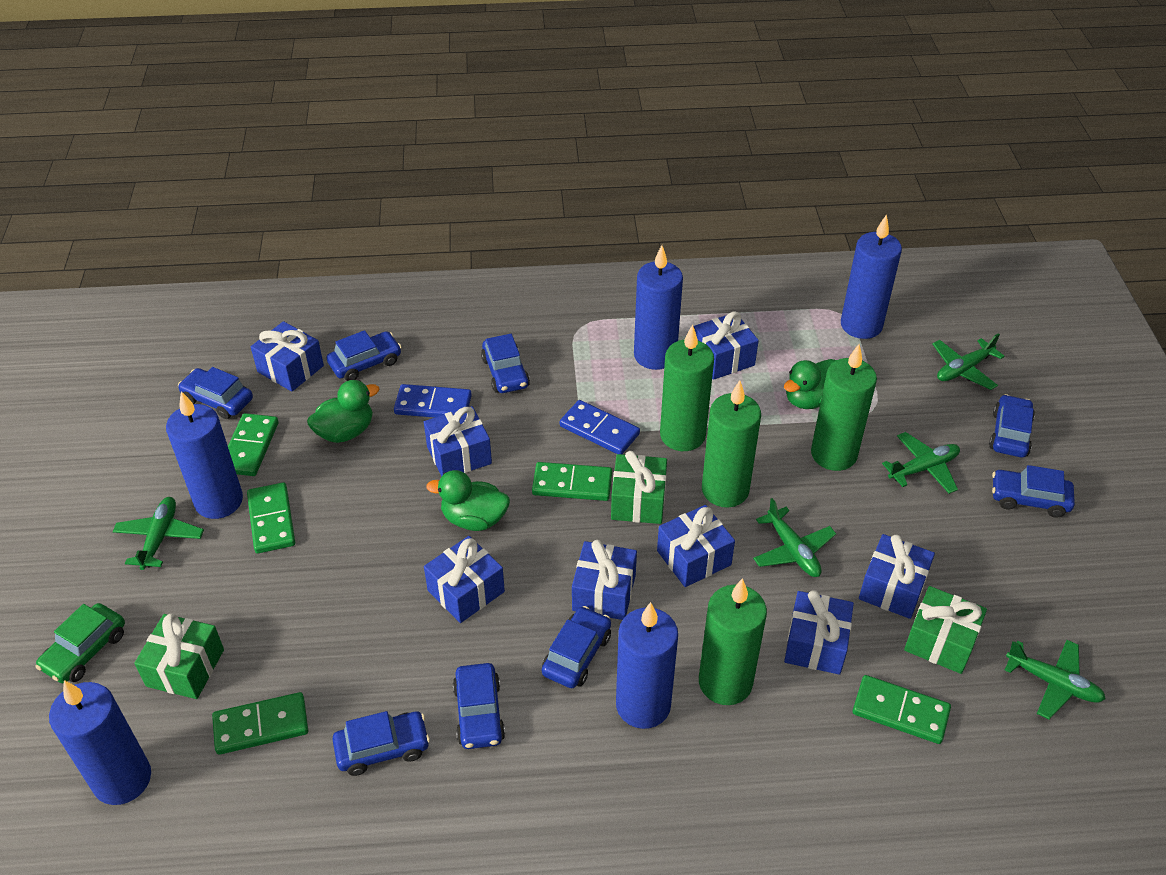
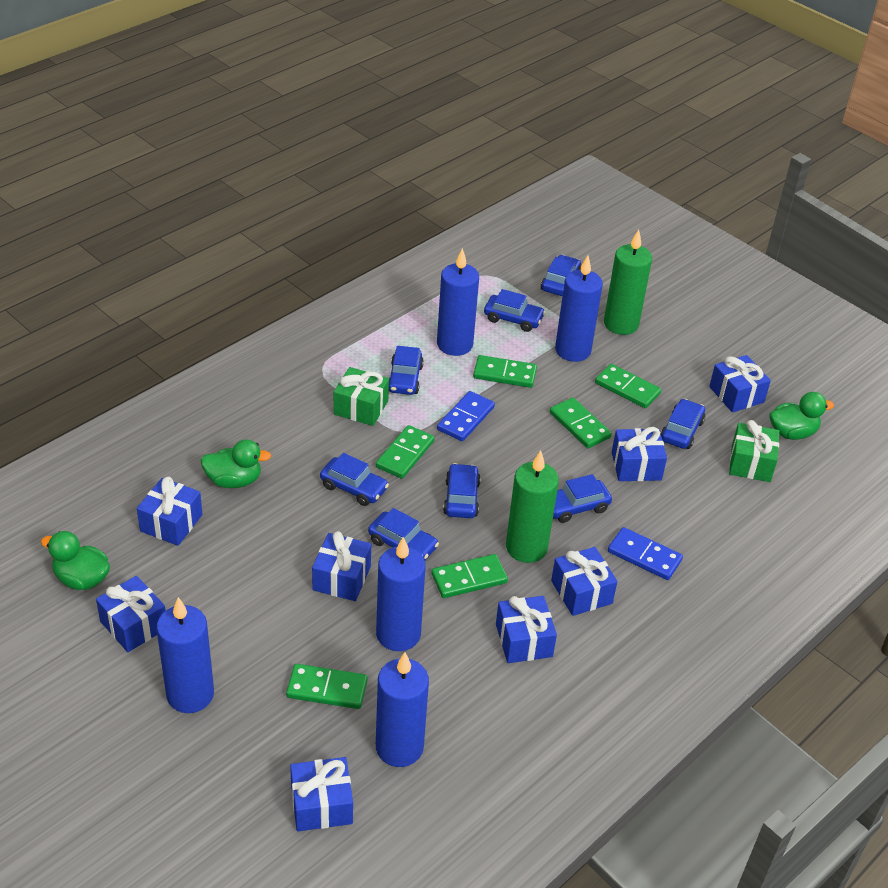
green candle: 4 -> 2
green car: 1 -> 0
green domino: 5 -> 6
green gift: 3 -> 2
green plane: 5 -> 0

